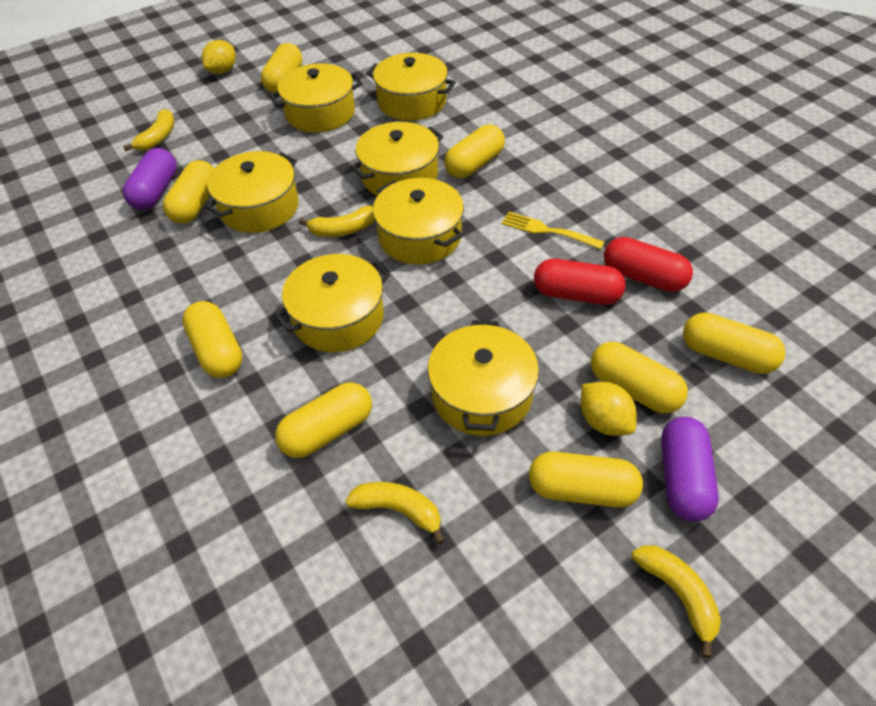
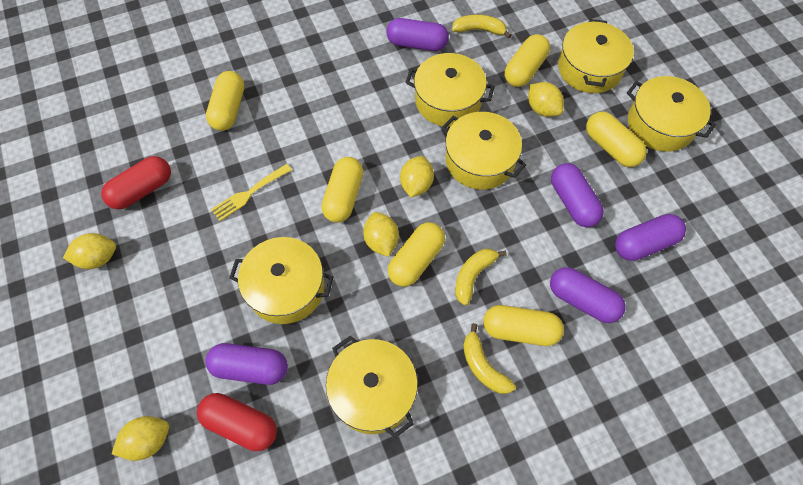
purple capsule: 2 -> 5
yellow banana: 4 -> 3
yellow capsule: 8 -> 6
yellow lemon: 2 -> 5
yellow pot: 7 -> 6

